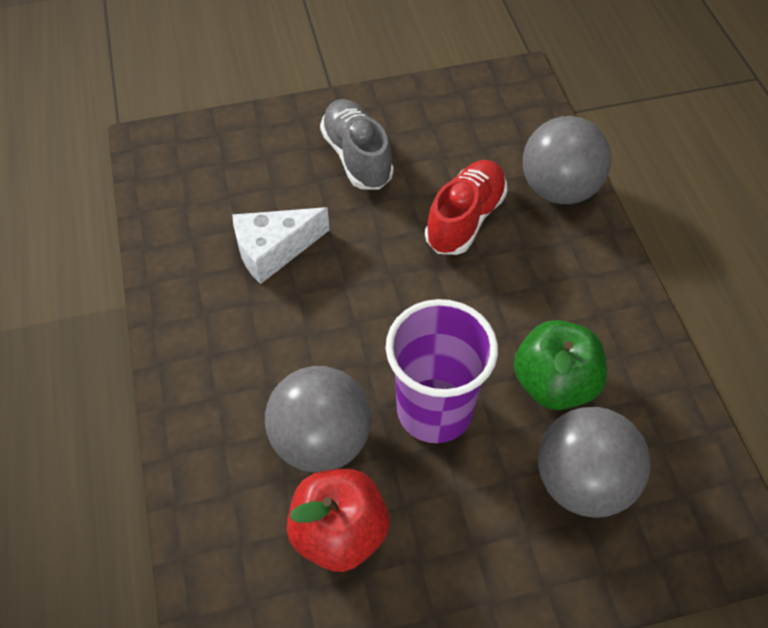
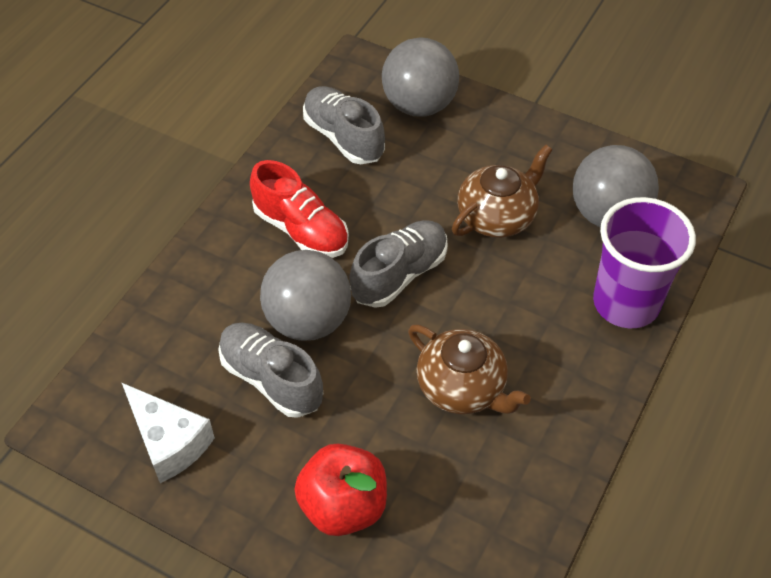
brown teapot: 0 -> 2
green apple: 1 -> 0
grey shoe: 1 -> 3

